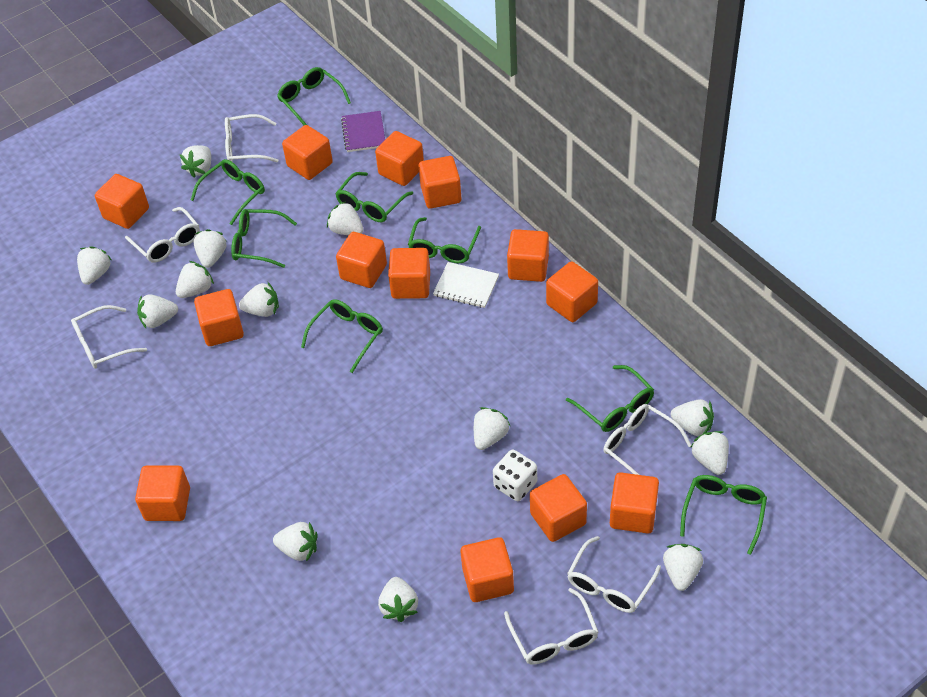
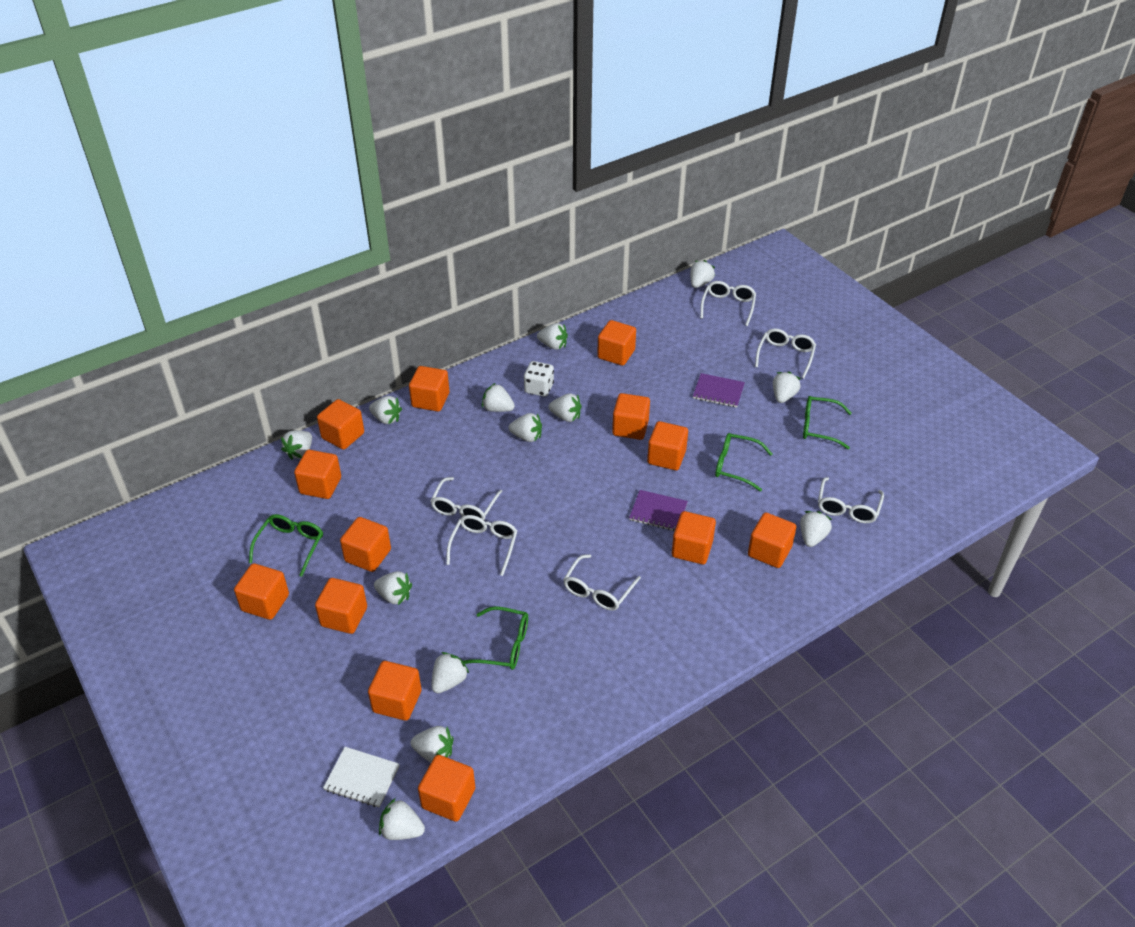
green glasses: 8 -> 4
purple notebook: 1 -> 2

